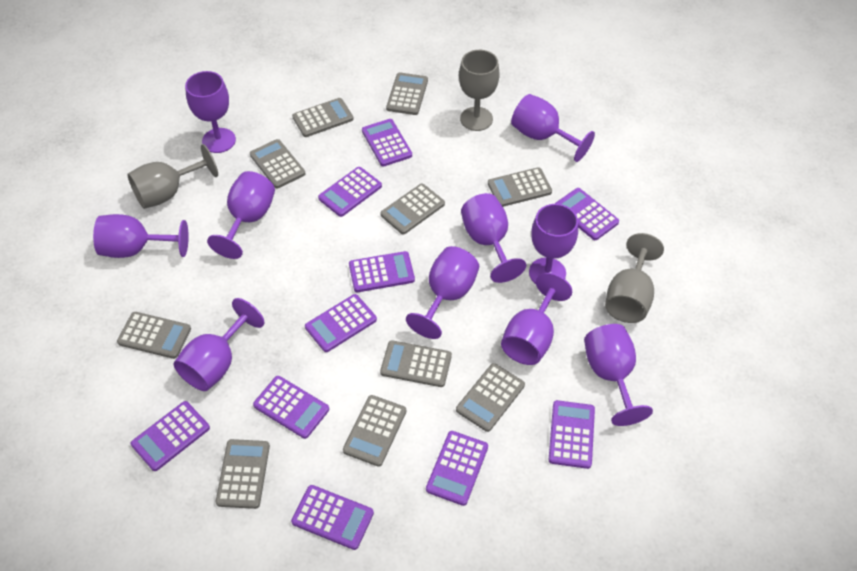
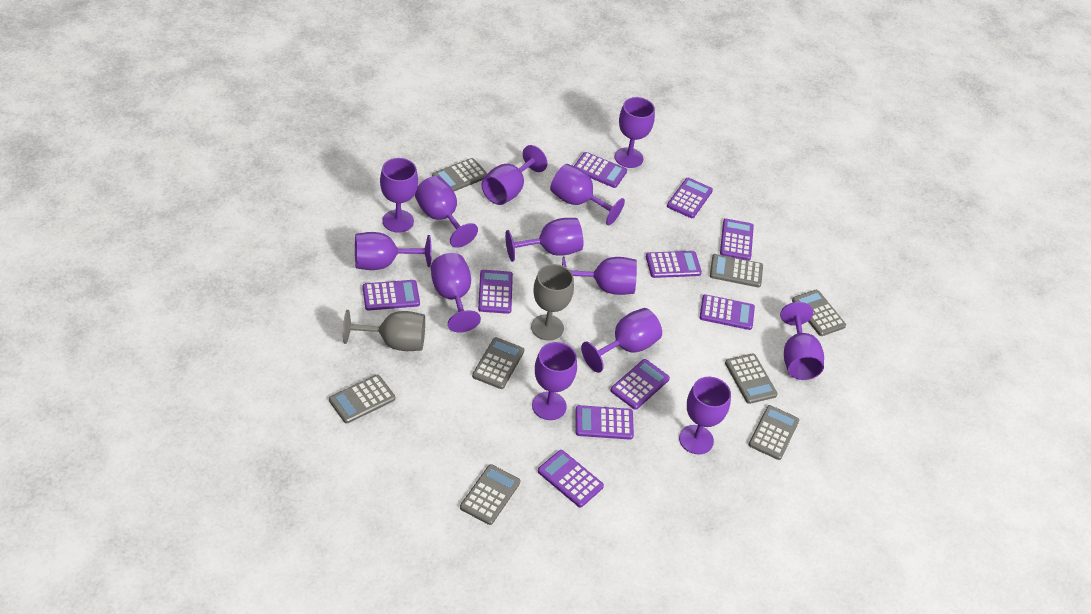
grey calculator: 10 -> 8
grey goblet: 3 -> 2
purple goblet: 10 -> 13

